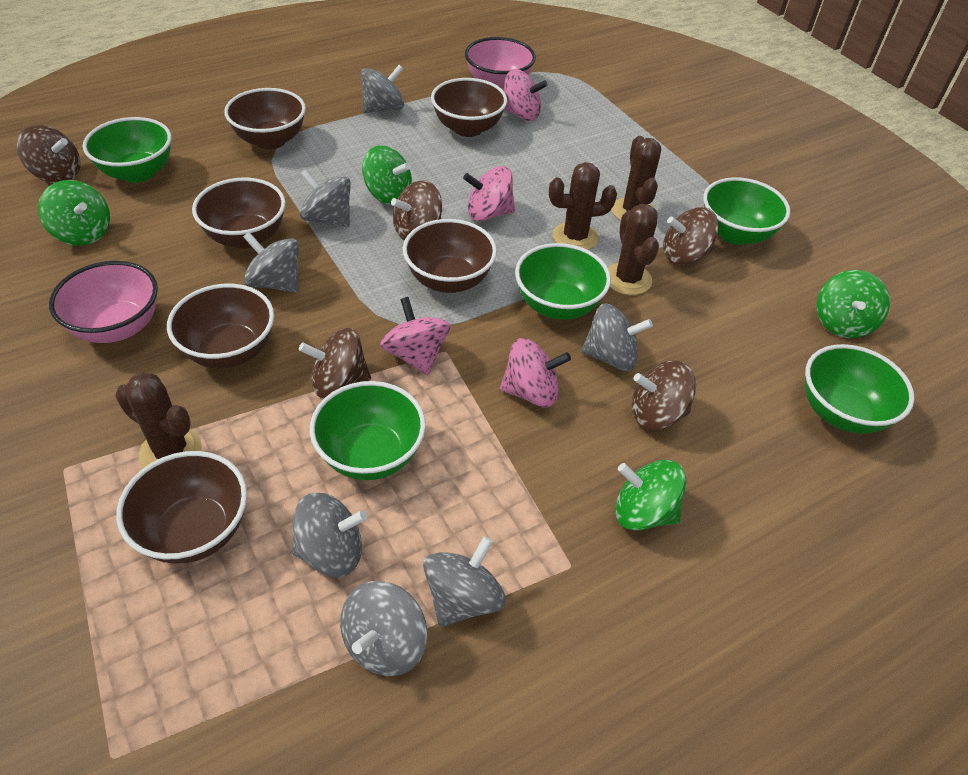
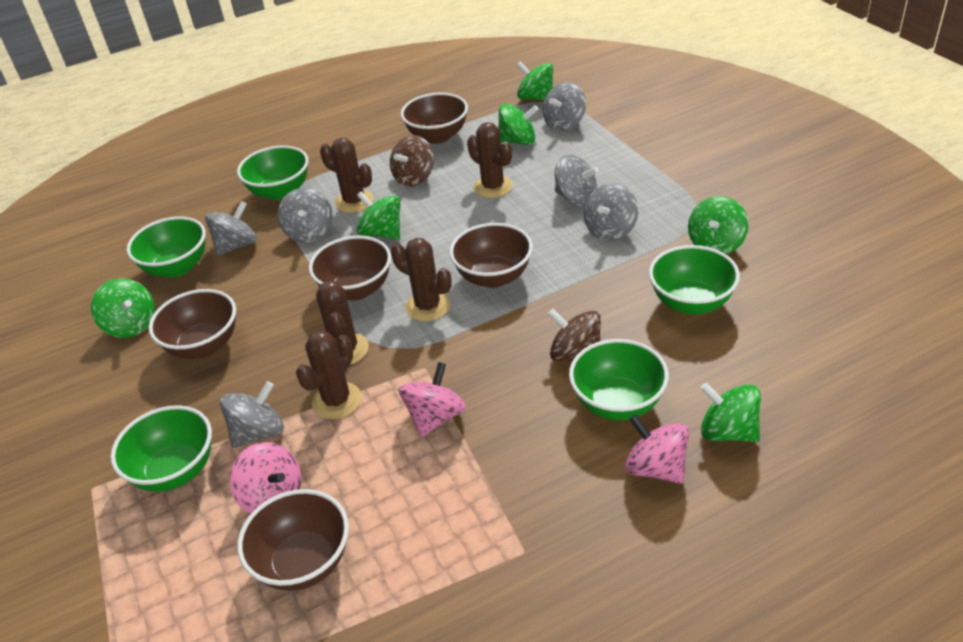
brown bowl: 6 -> 5
brown cactus: 4 -> 5
brown spinning top: 5 -> 2
green spinning top: 4 -> 6
grey spinning top: 7 -> 6
pink bowl: 2 -> 0
pink spinning top: 4 -> 3

